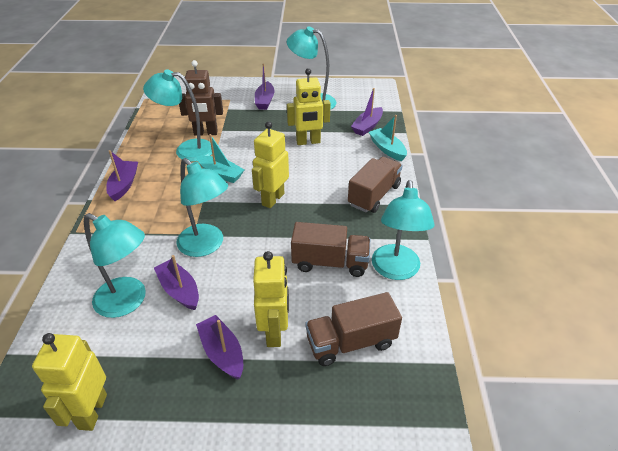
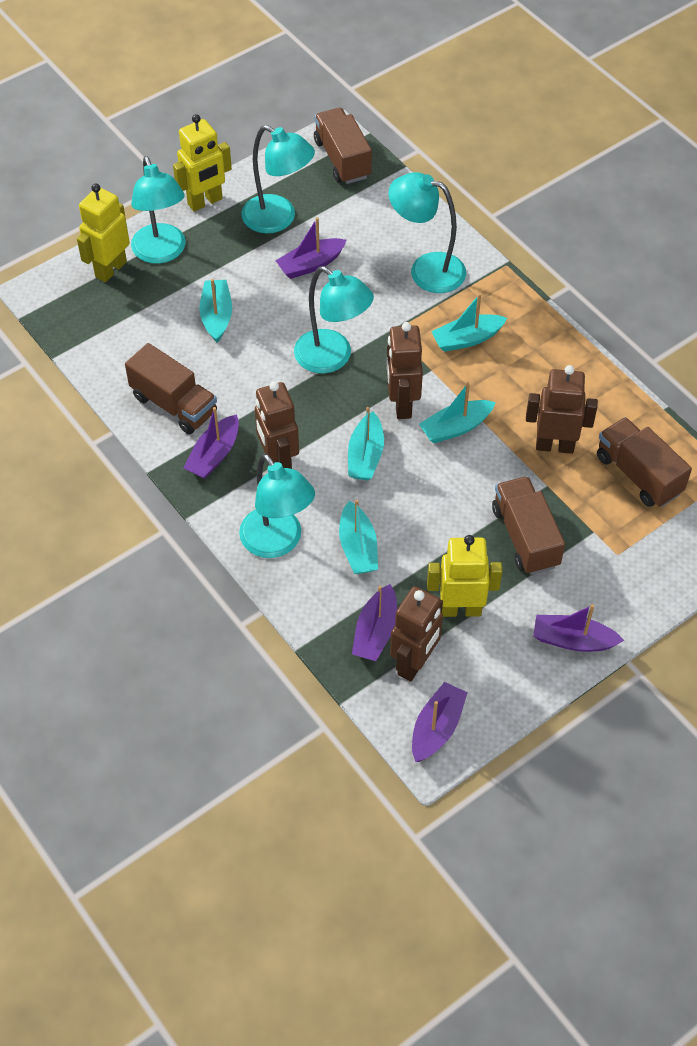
brown robot: 1 -> 4
brown truck: 3 -> 4
turquoise boat: 2 -> 5
yellow robot: 4 -> 3

